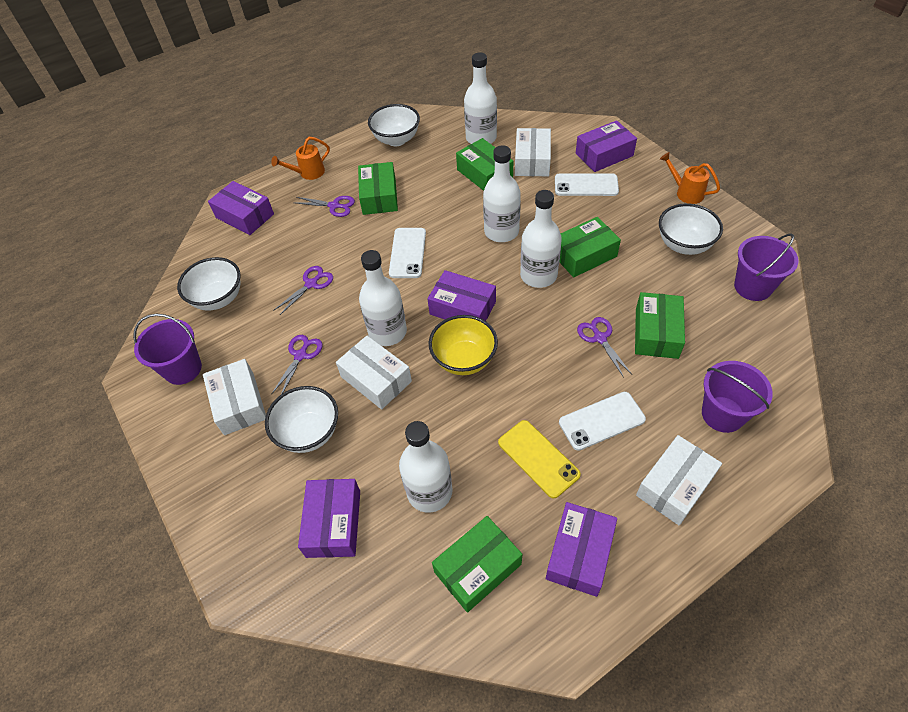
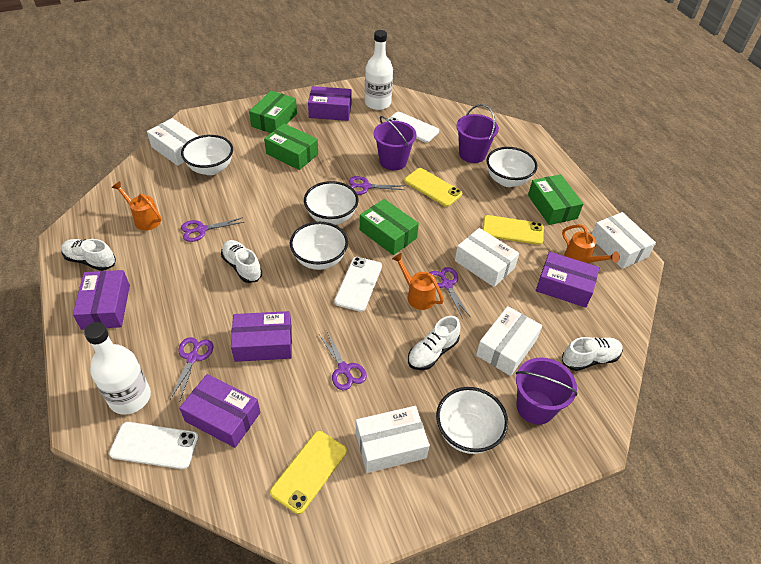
green box: 5 -> 4
orange watering can: 2 -> 3
purple scissors: 4 -> 5
white bottle: 5 -> 2
white bowl: 4 -> 5
white box: 4 -> 5
white shoe: 0 -> 4
yellow bowl: 1 -> 0
yellow phone: 1 -> 3

